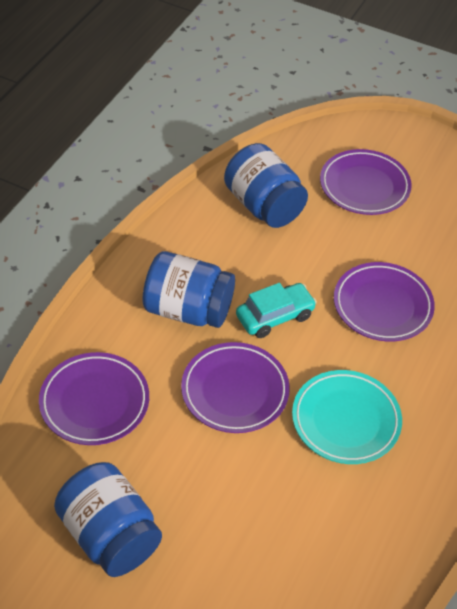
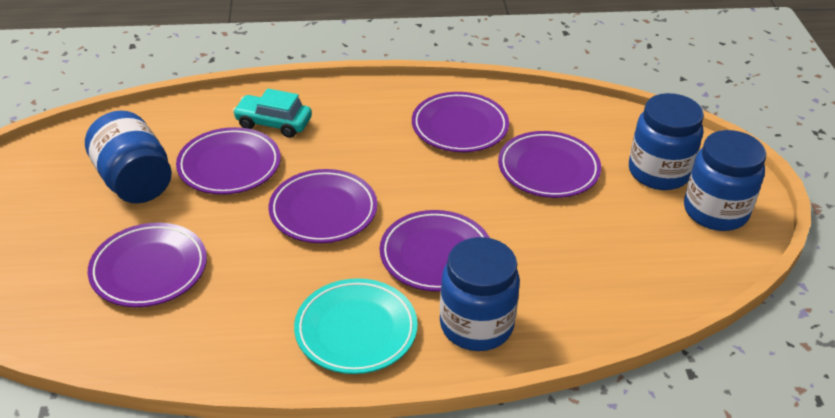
blue jar: 3 -> 4
purple plate: 4 -> 6

